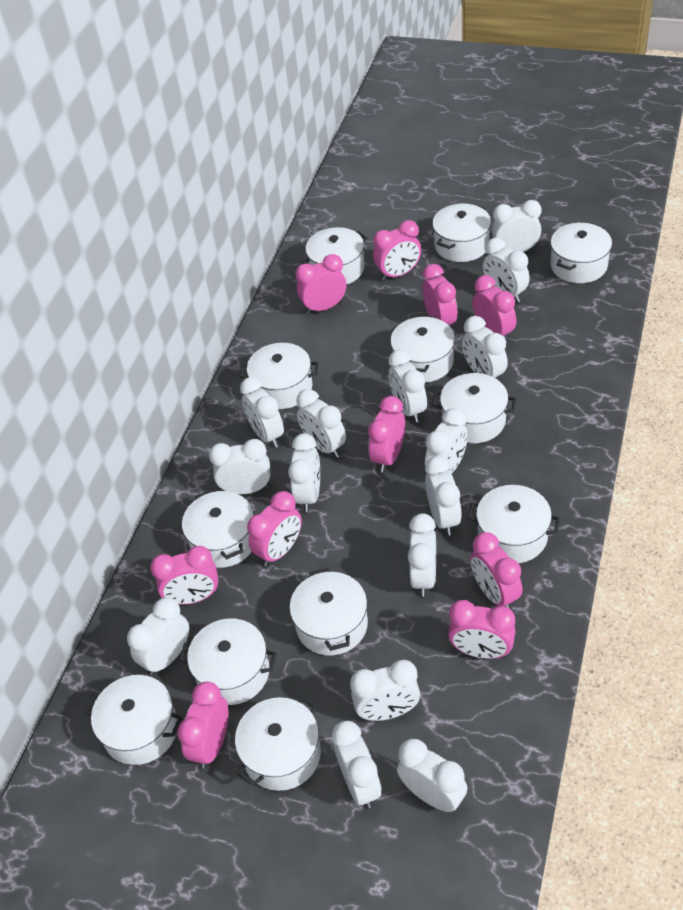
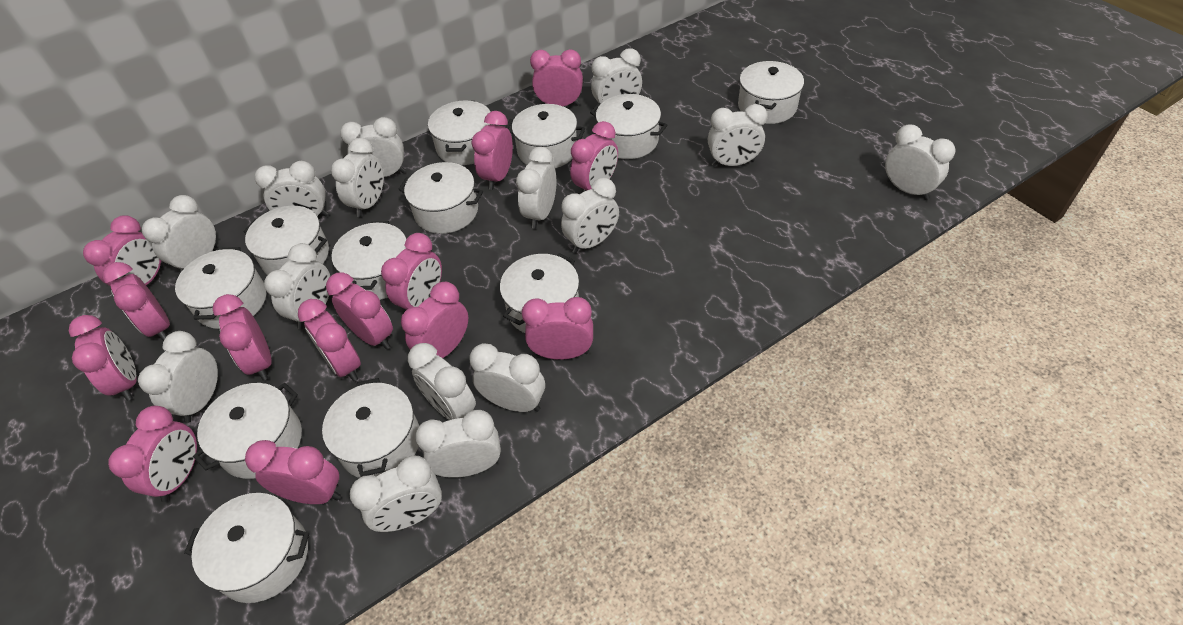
pink clock: 10 -> 14

